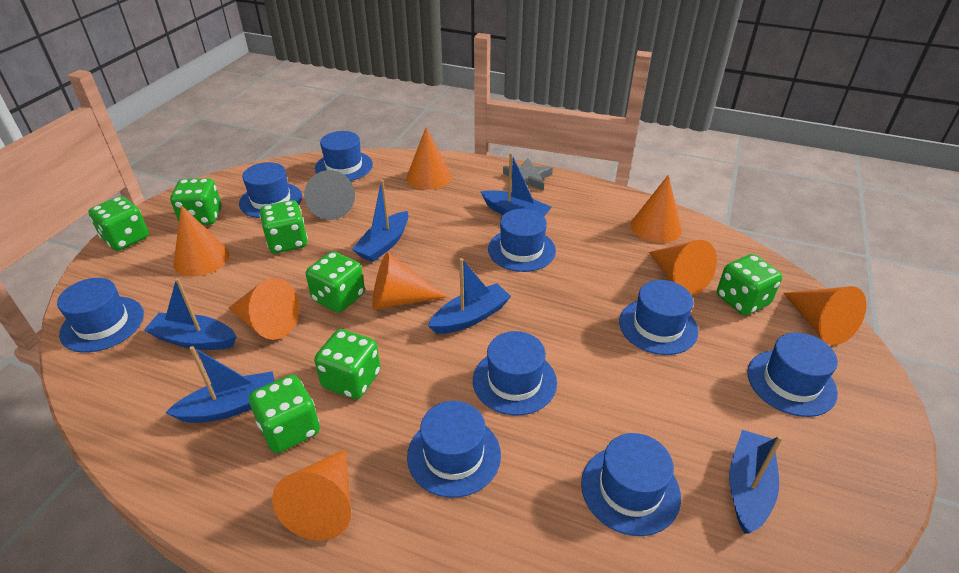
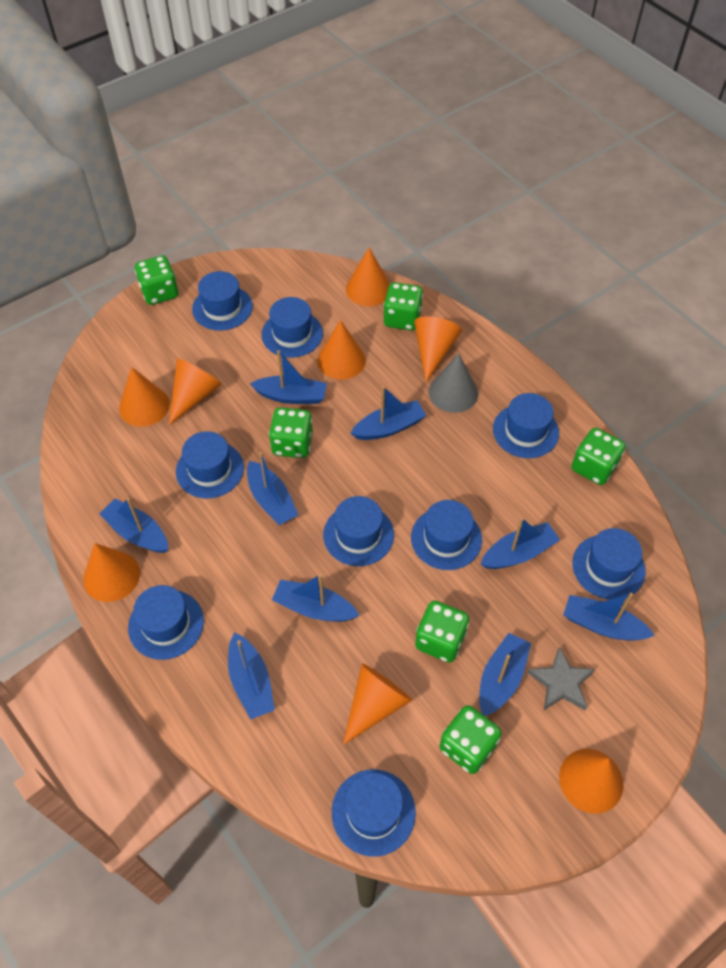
blue boat: 6 -> 9
green dice: 7 -> 6

